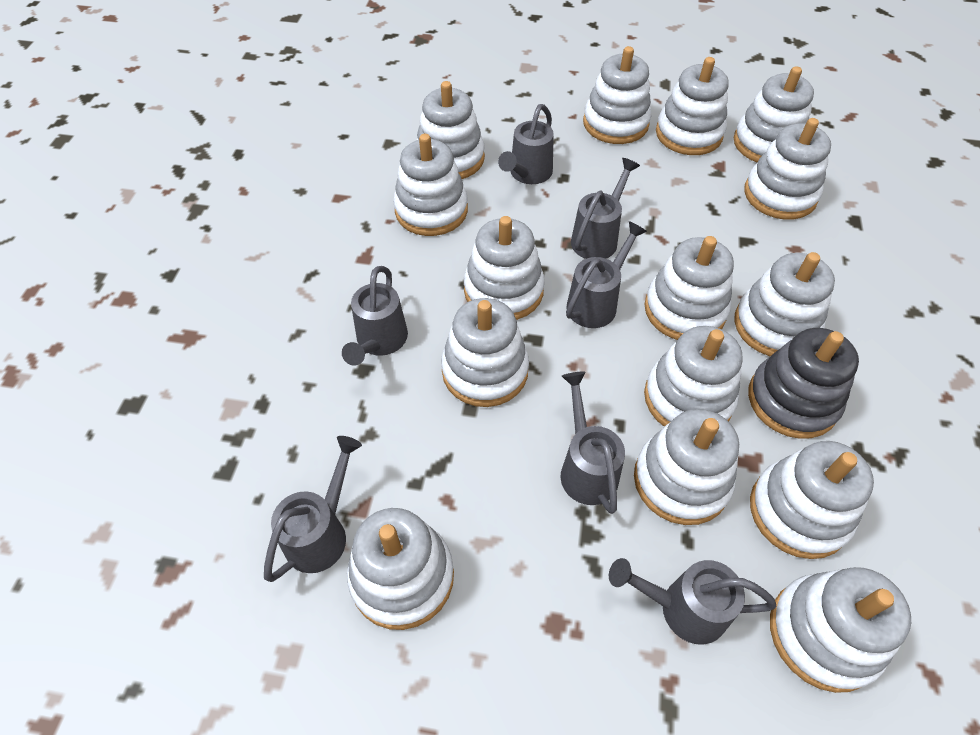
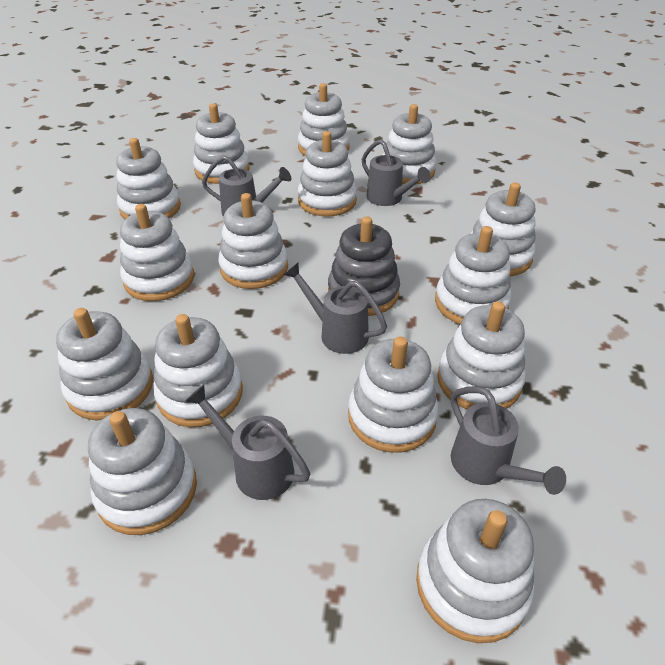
grey watering can: 7 -> 5

